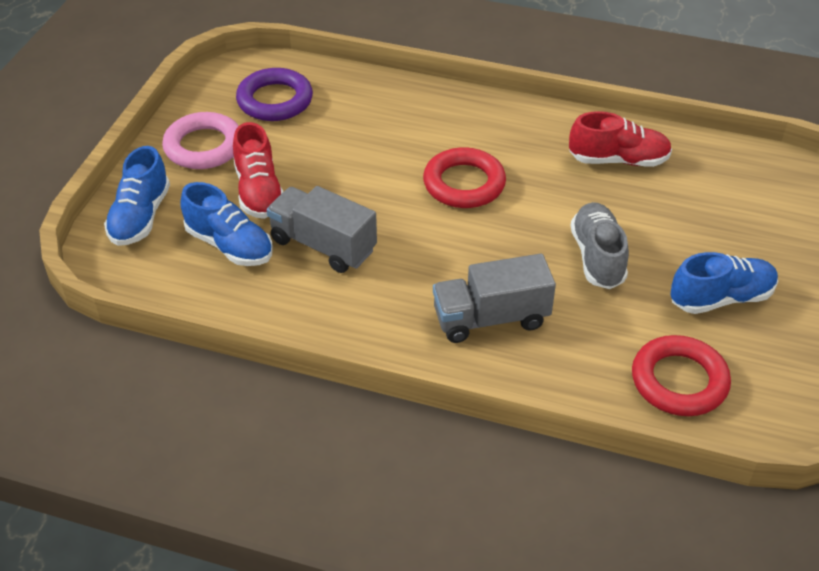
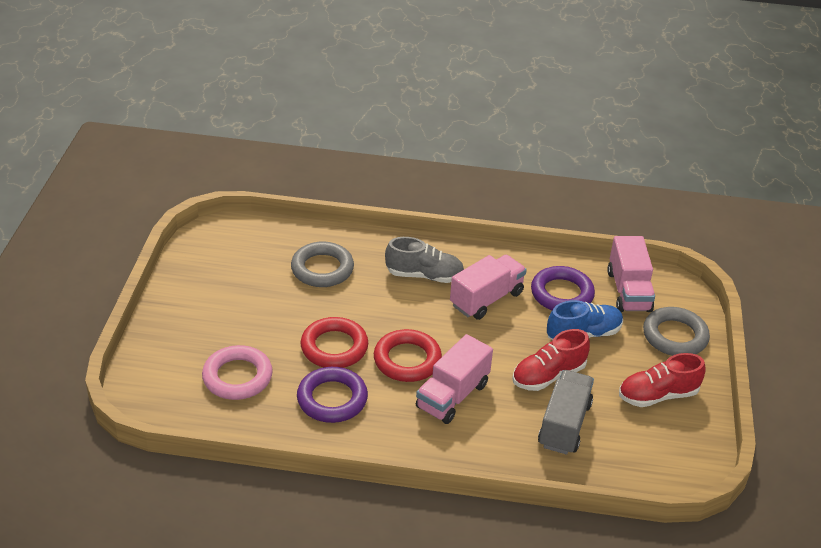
blue shoe: 3 -> 1
grey ring: 0 -> 2
grey truck: 2 -> 1
pink truck: 0 -> 3
purple ring: 1 -> 2

